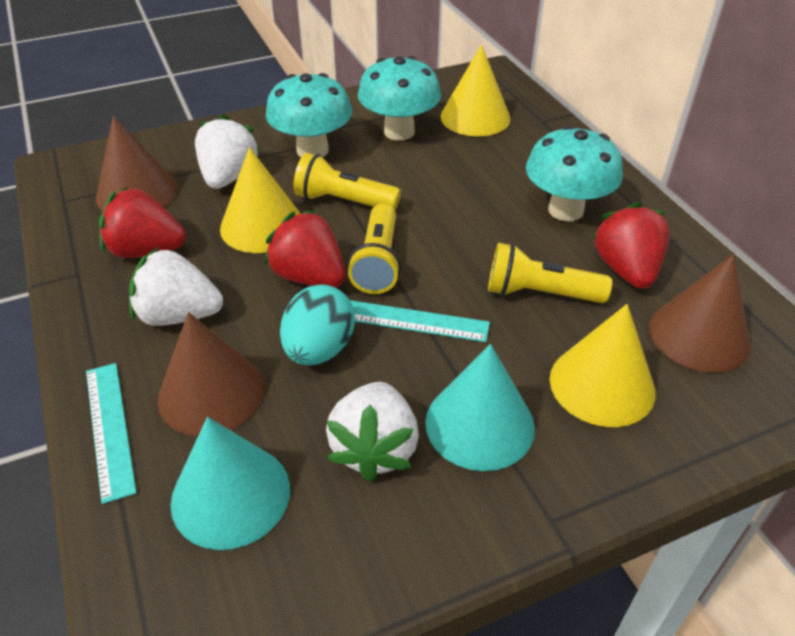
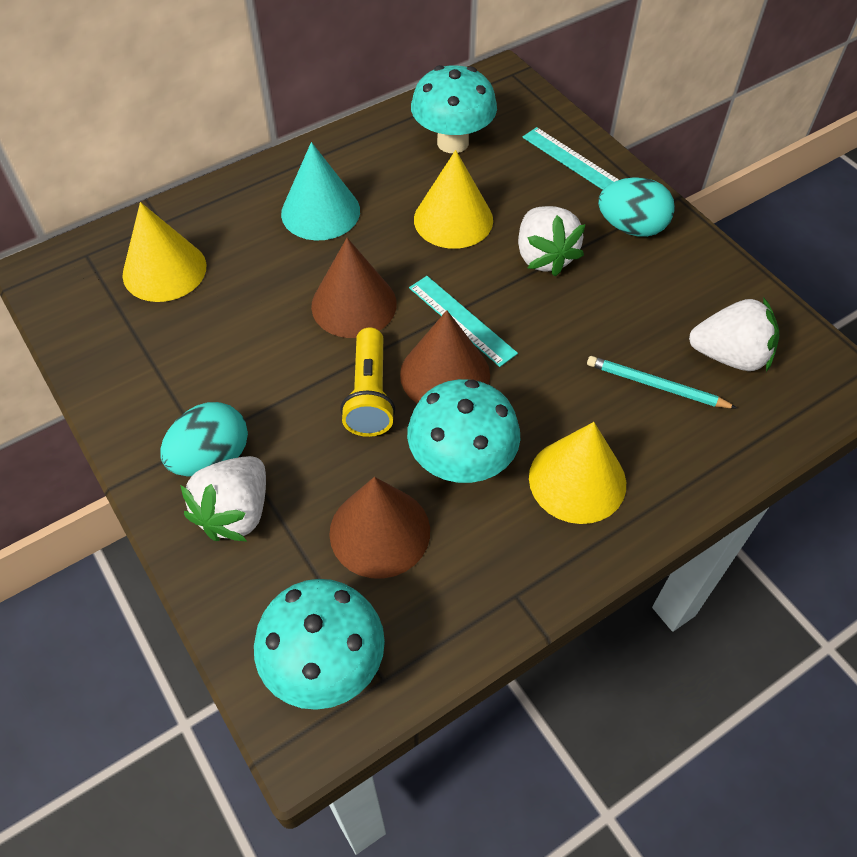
red strawberry: 3 -> 0
turquoise cone: 2 -> 1
turquoise egg: 1 -> 2
turquoise pencil: 0 -> 1
yellow flashlight: 3 -> 1

